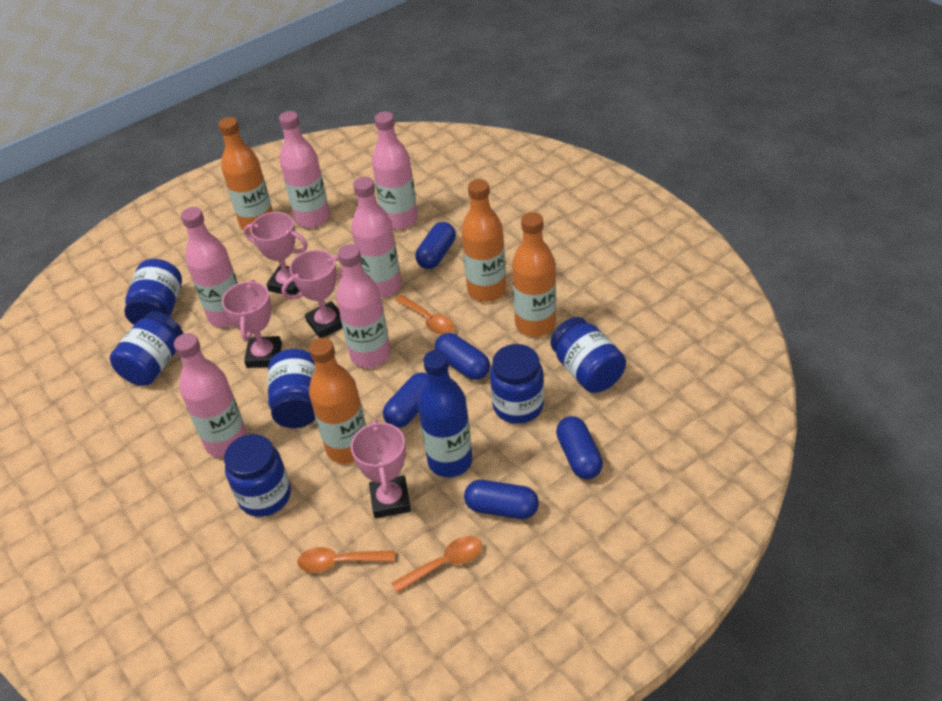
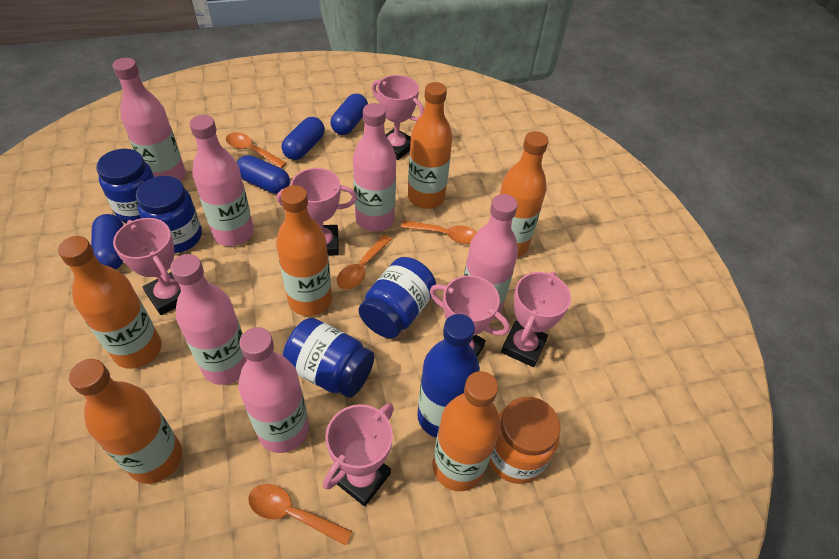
blue capsule: 5 -> 4
blue jar: 6 -> 4
orange bottle: 4 -> 6
orange jar: 0 -> 1
orange spoon: 3 -> 4
pink trophy: 4 -> 6

